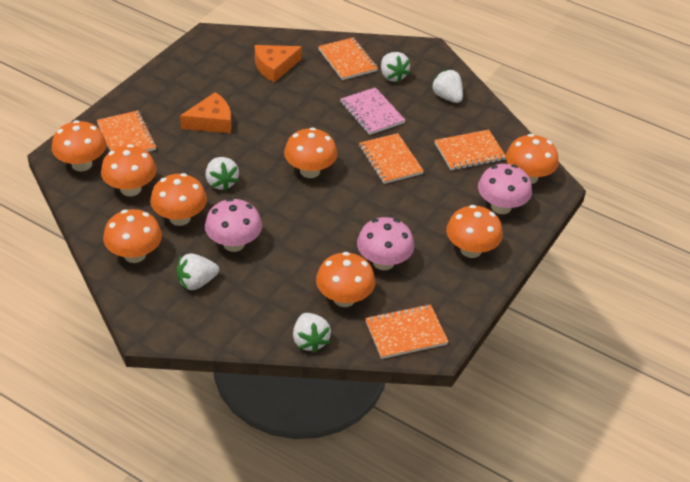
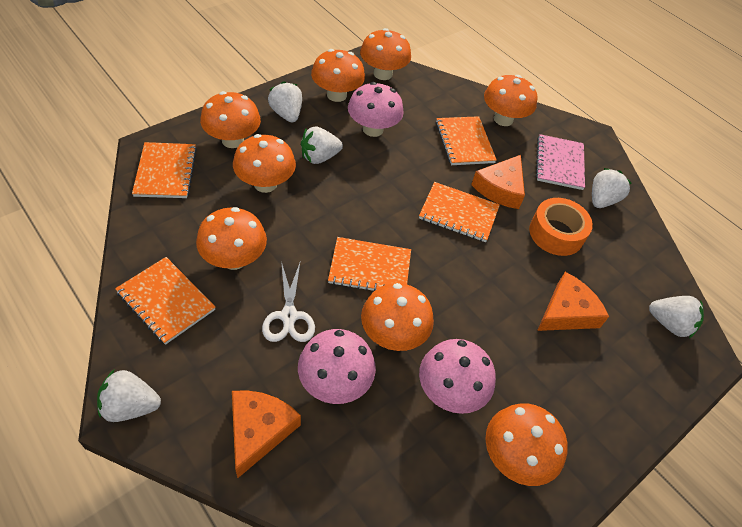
orange cheese: 2 -> 3
orange tape: 0 -> 1
white scissors: 0 -> 1

